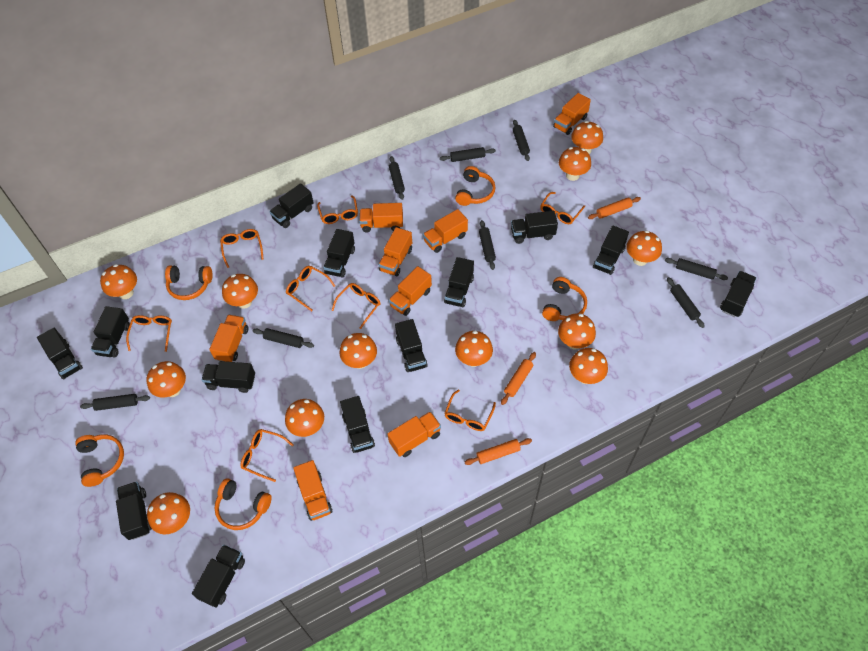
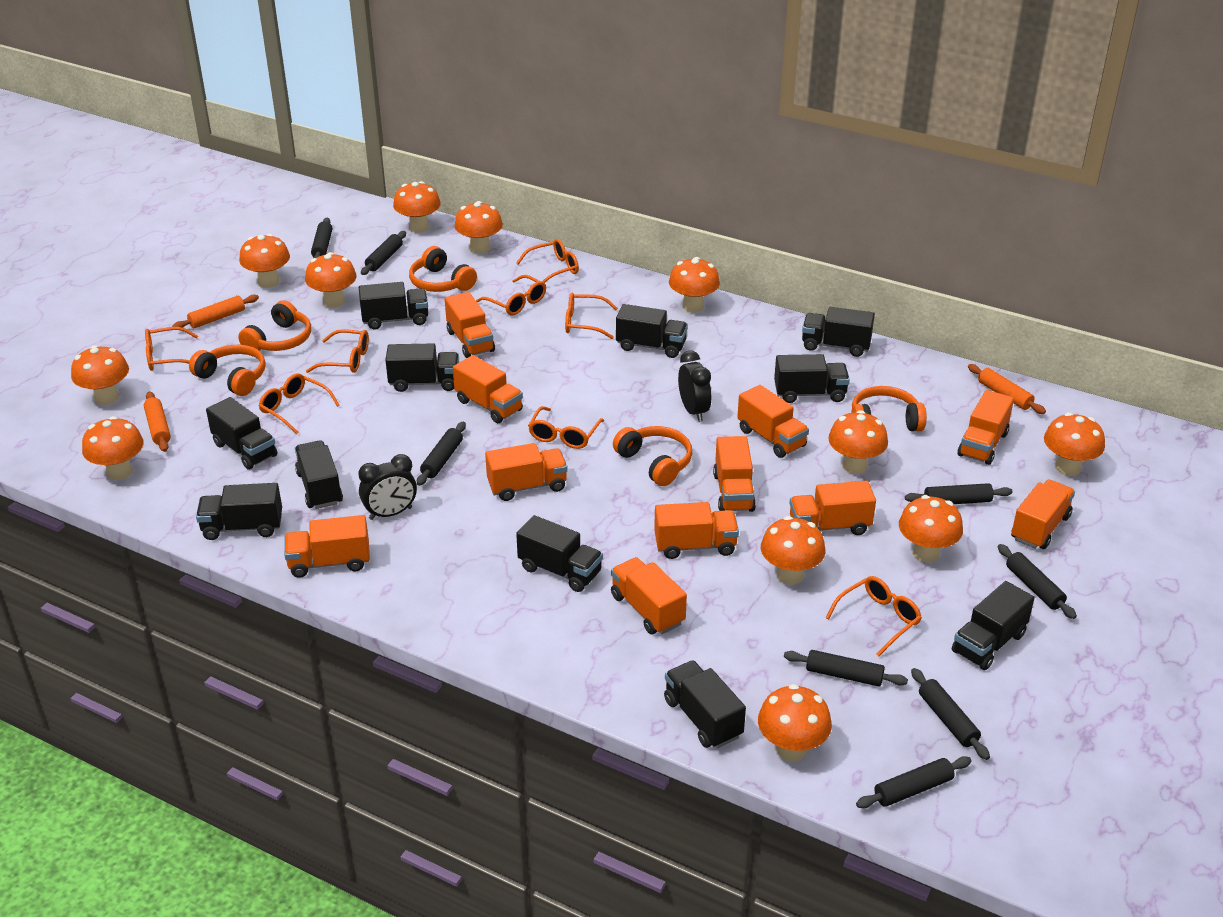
black clock: 0 -> 2
black truck: 13 -> 11
orange truck: 8 -> 11

